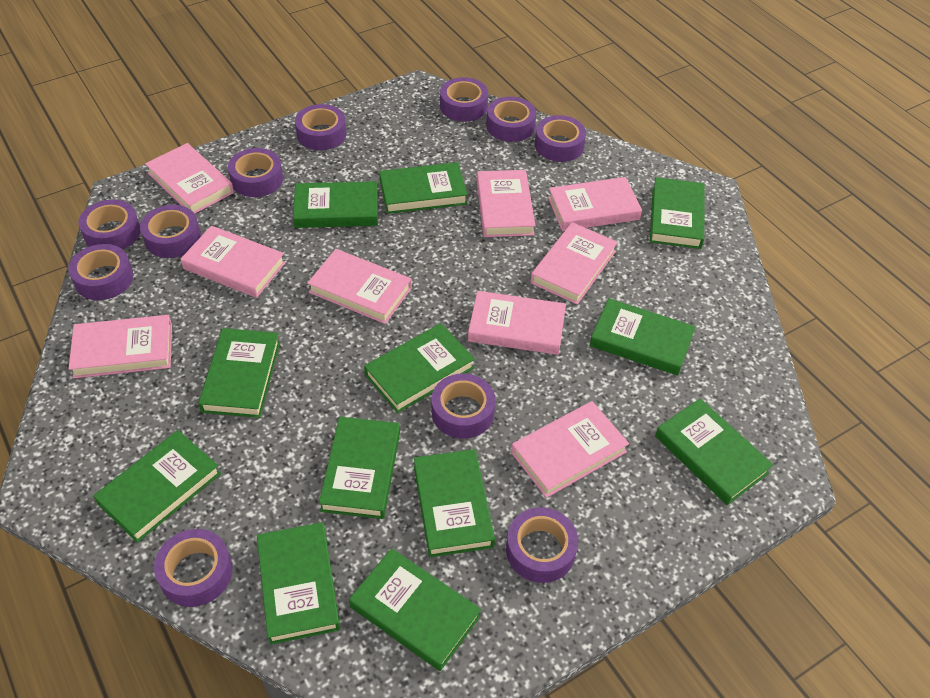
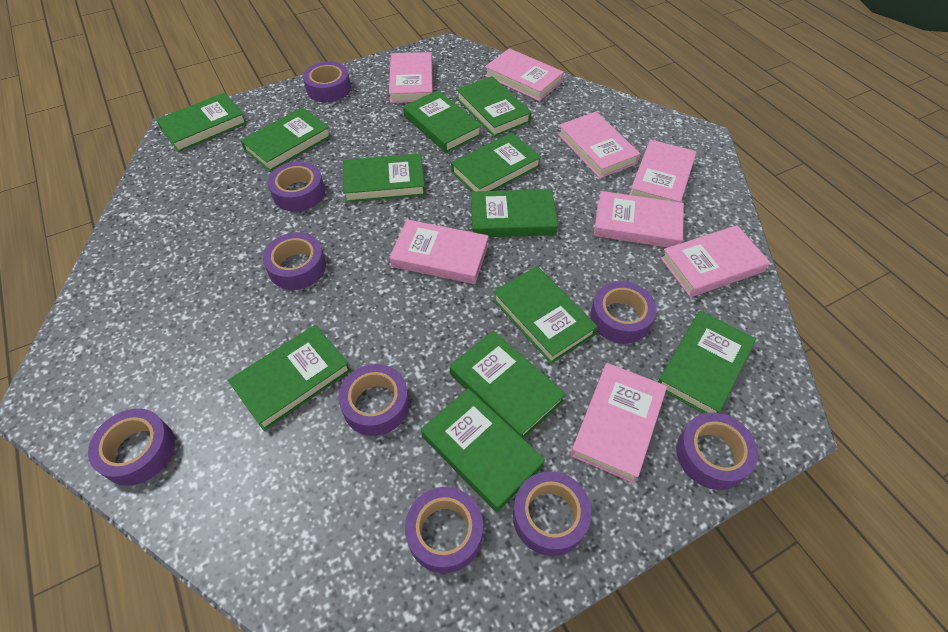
pink book: 9 -> 8
purple tape: 11 -> 9

